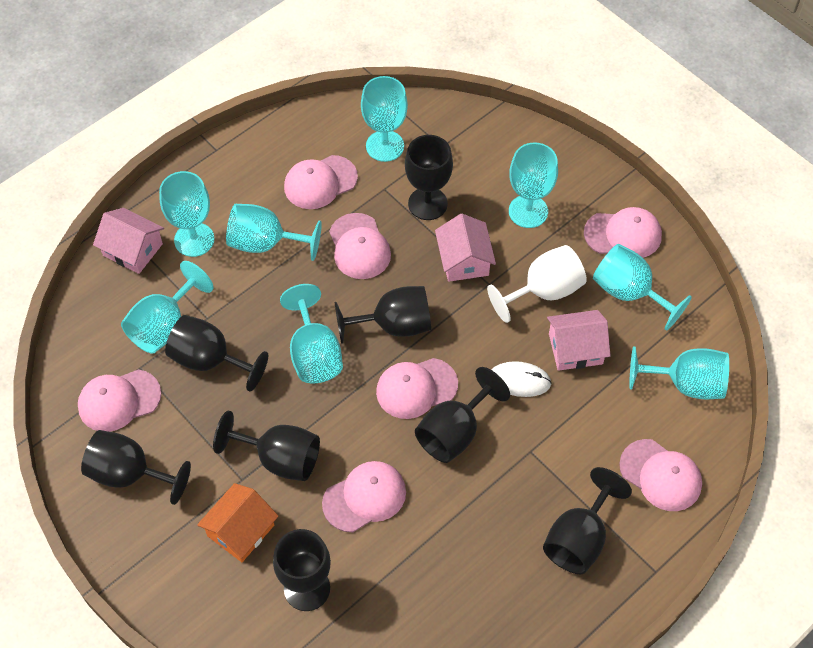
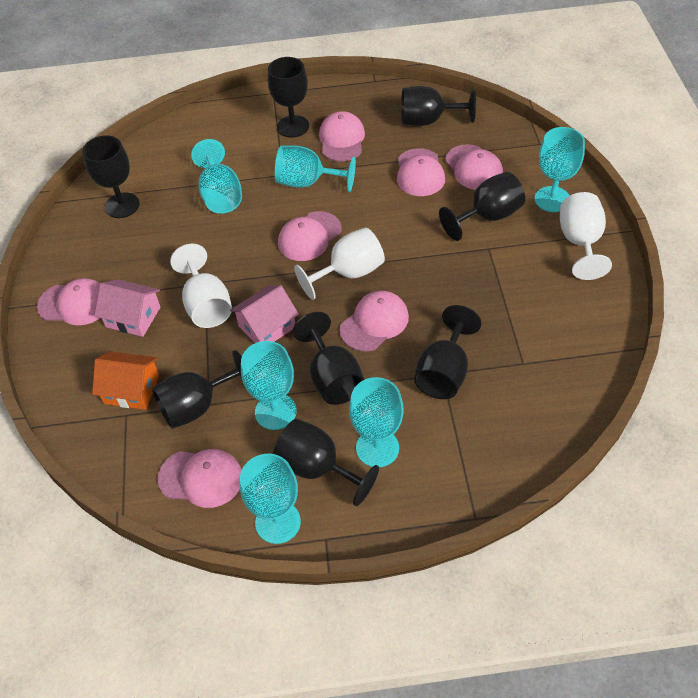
pink house: 3 -> 2
turquoise goblet: 8 -> 6
white goblet: 1 -> 3
white mouse: 1 -> 0

